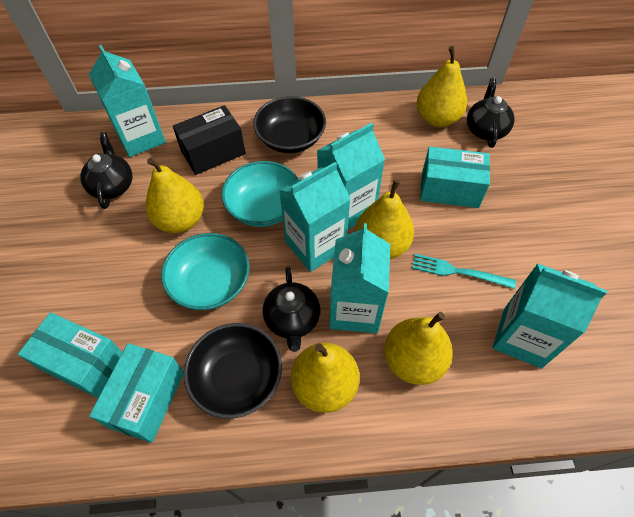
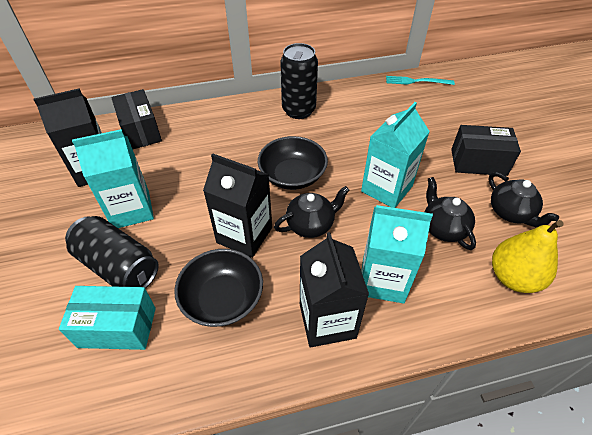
black box: 1 -> 2
black can: 0 -> 2
black carton: 0 -> 3
turquoise bowl: 2 -> 0
turquoise box: 3 -> 1
turquoise carton: 5 -> 3
yellow pear: 5 -> 1

